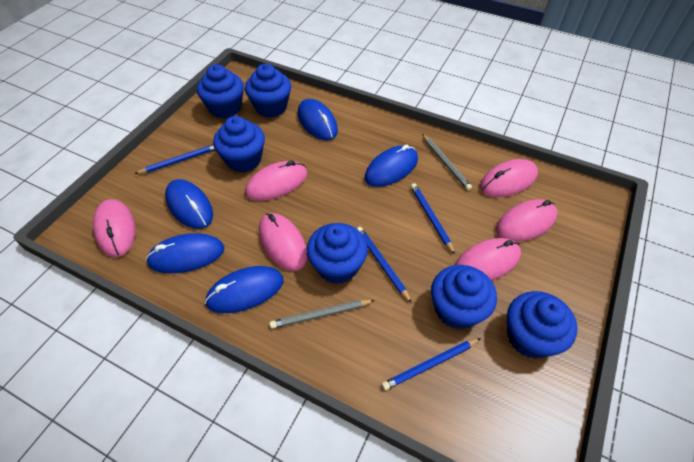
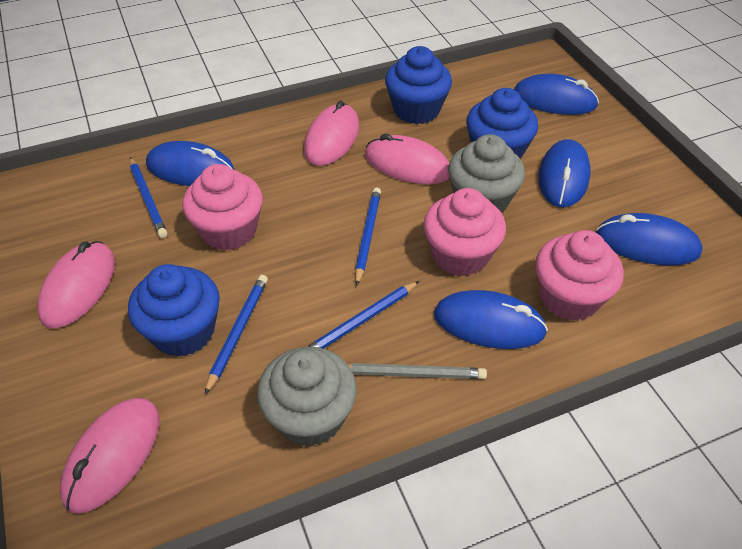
blue cupcake: 6 -> 3
grey cupcake: 0 -> 2
grey pencil: 2 -> 1
pink cupcake: 0 -> 3
pink mouse: 6 -> 4

